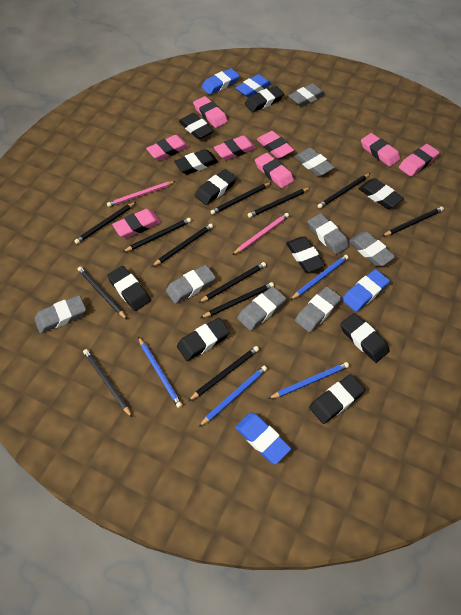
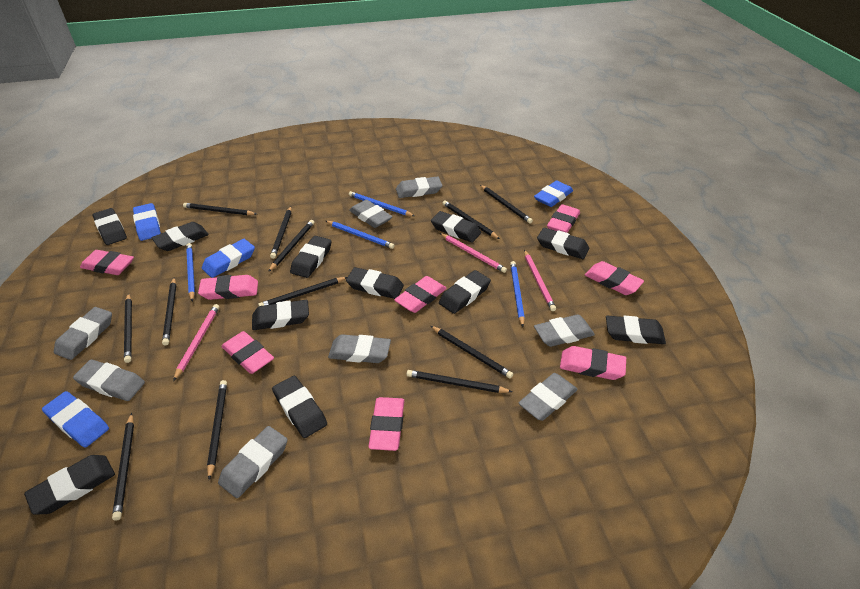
black eraser: 10 -> 11
pink pencil: 2 -> 3

